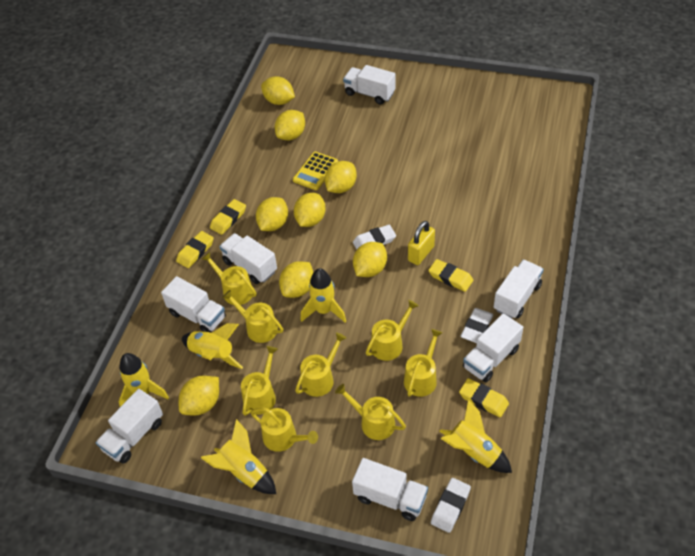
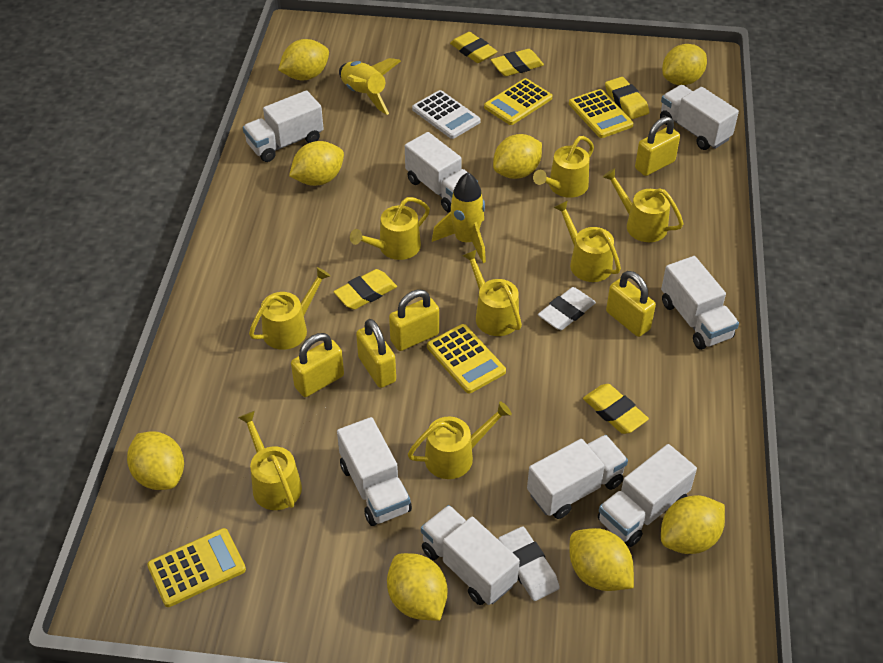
white calculator: 0 -> 1
white eraser: 3 -> 2
white truck: 7 -> 8
yellow calculator: 1 -> 4
yellow eraser: 4 -> 5
yellow padlock: 1 -> 5
yellow rocket: 5 -> 2

